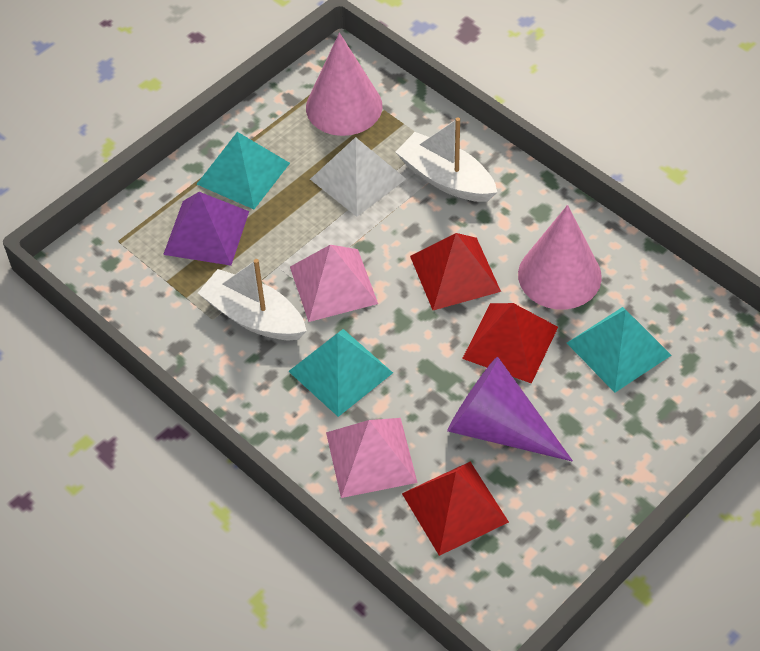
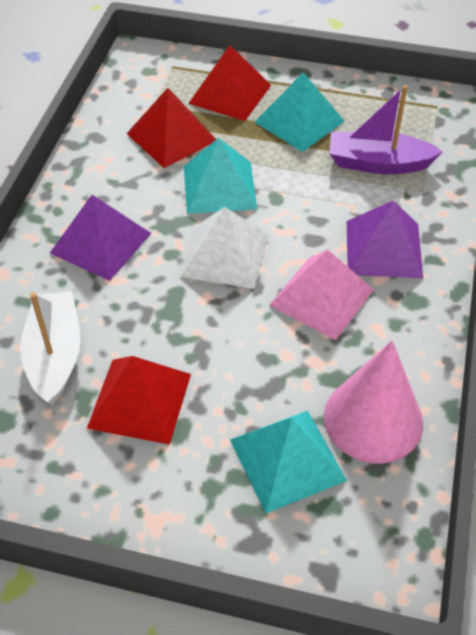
pink cone: 2 -> 1
pink pyramid: 2 -> 1
purple boat: 0 -> 1
purple cone: 1 -> 0
purple pyramid: 1 -> 2
white boat: 2 -> 1

